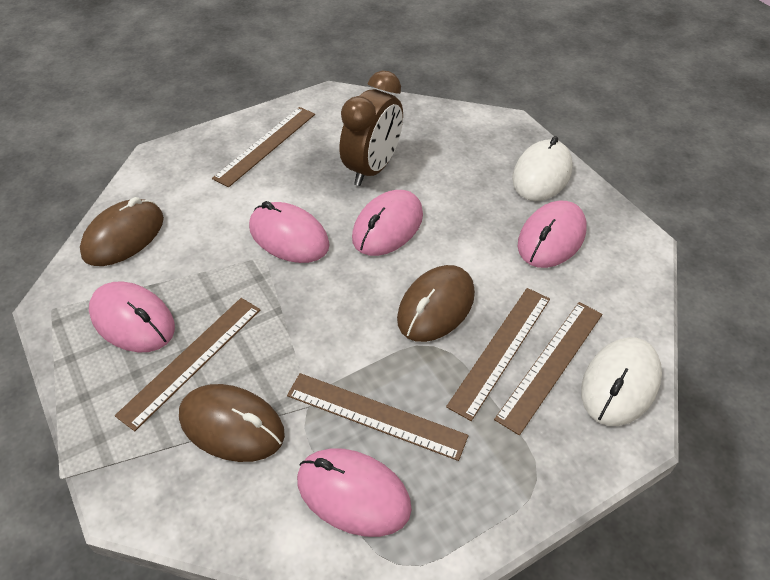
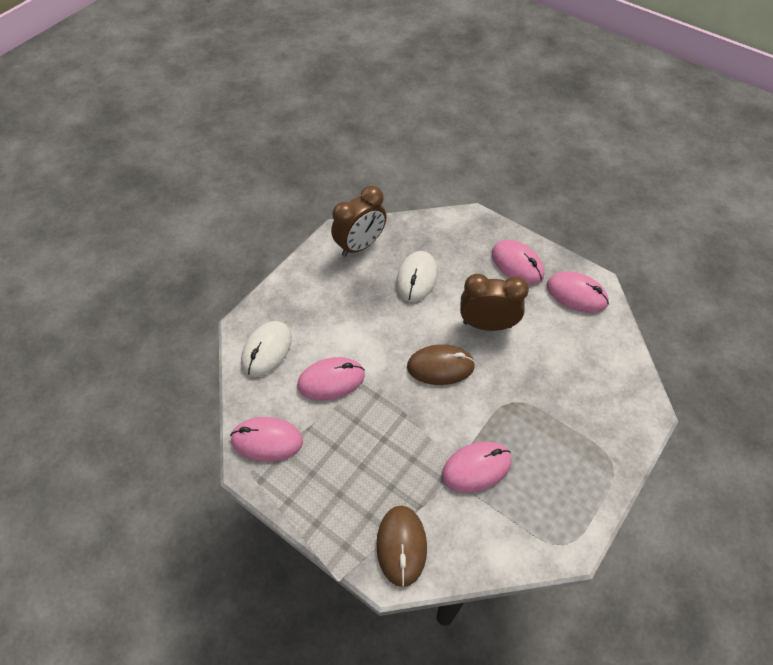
brown clock: 1 -> 2
brown mouse: 3 -> 2
brown ruler: 5 -> 0

